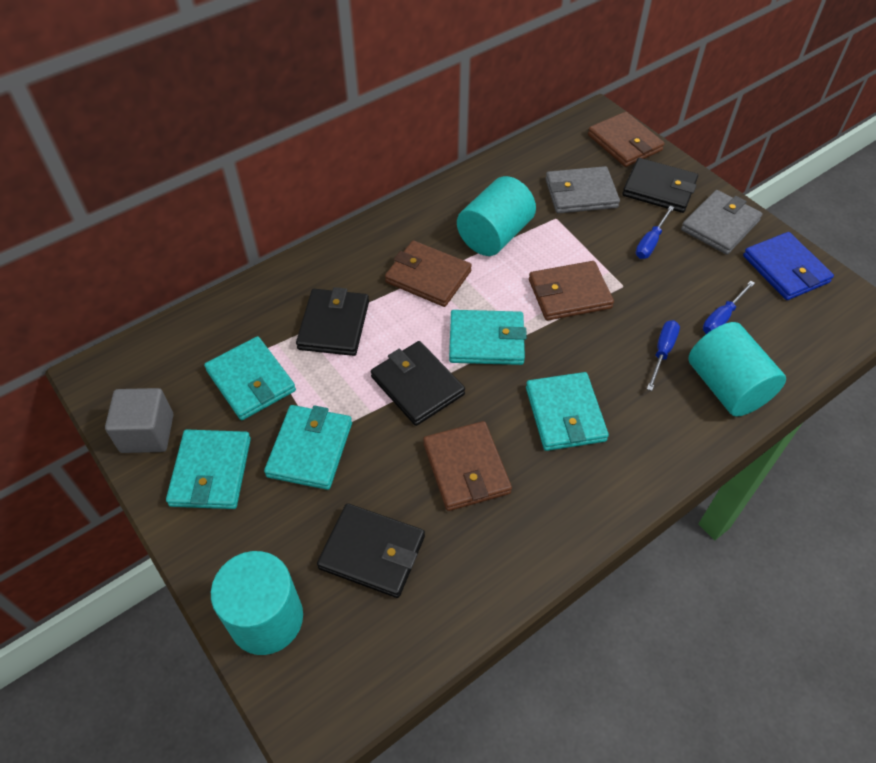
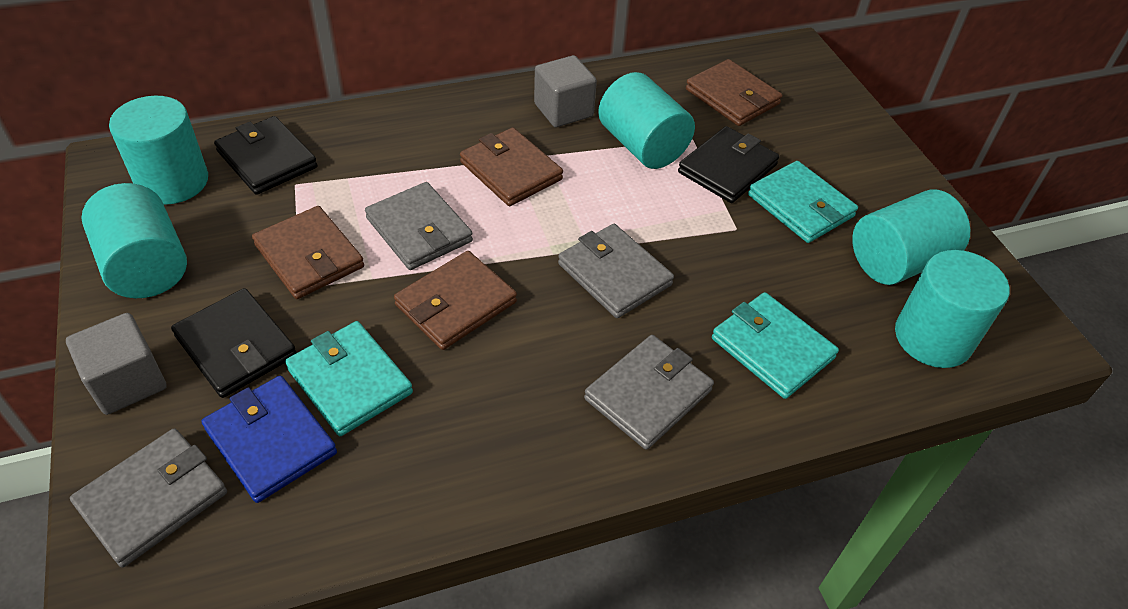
black wallet: 4 -> 3
blue screwdriver: 3 -> 0
grey cube: 1 -> 2
grey wallet: 2 -> 4
turquoise cylinder: 3 -> 5
turquoise wallet: 5 -> 3

